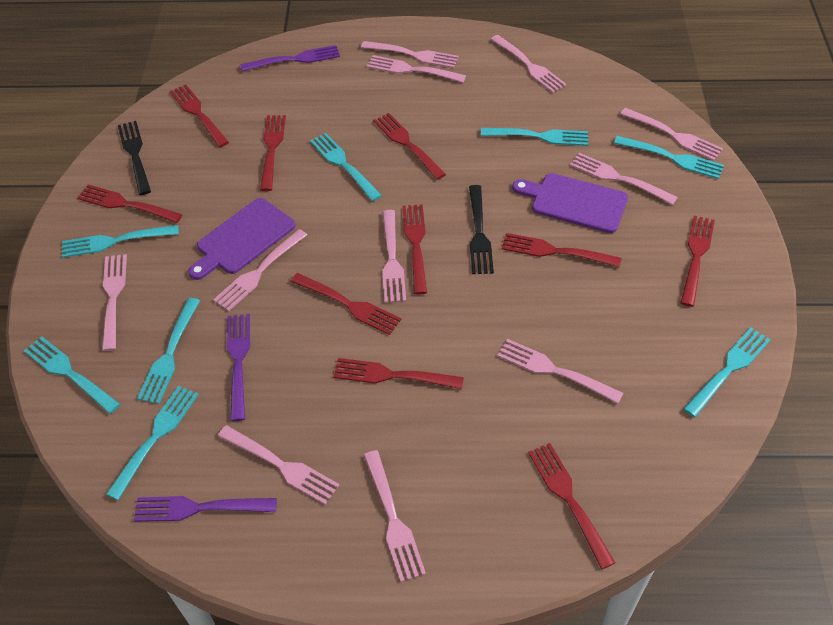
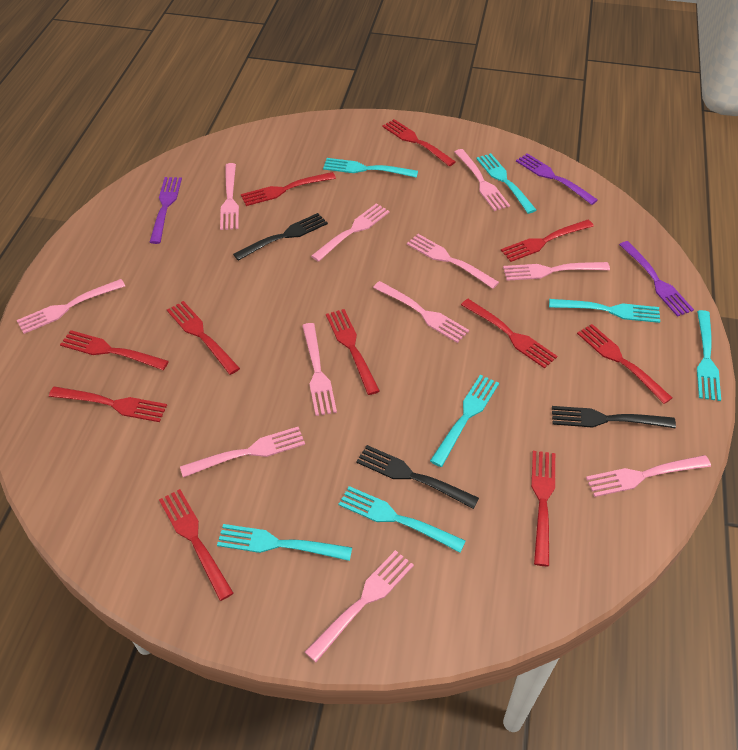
black fork: 2 -> 3
purple cutting board: 2 -> 0
red fork: 10 -> 11
turquoise fork: 8 -> 7

